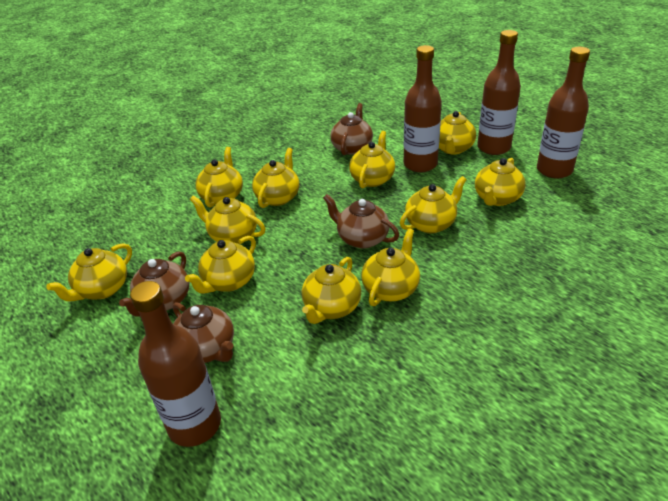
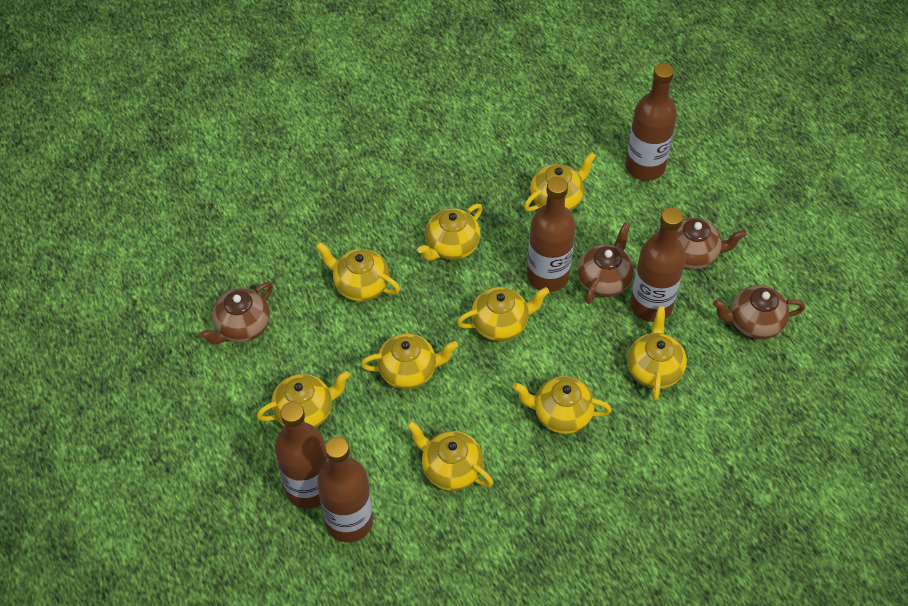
brown bottle: 4 -> 5
yellow teapot: 11 -> 9

